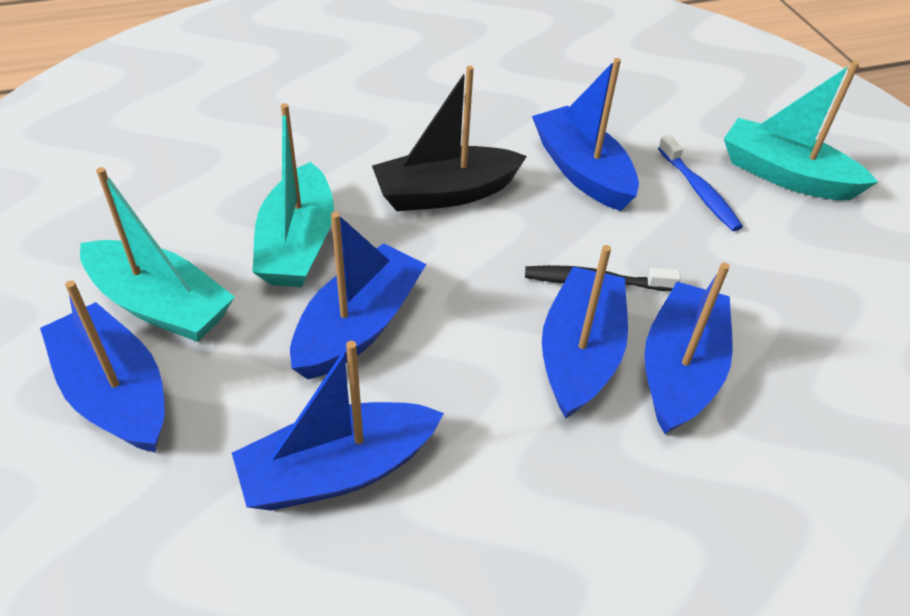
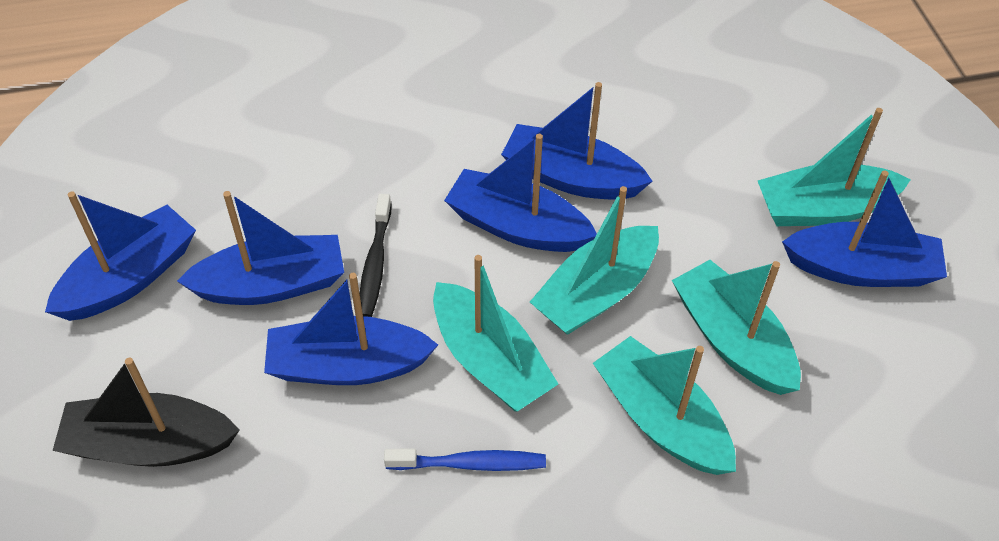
turquoise boat: 3 -> 5

